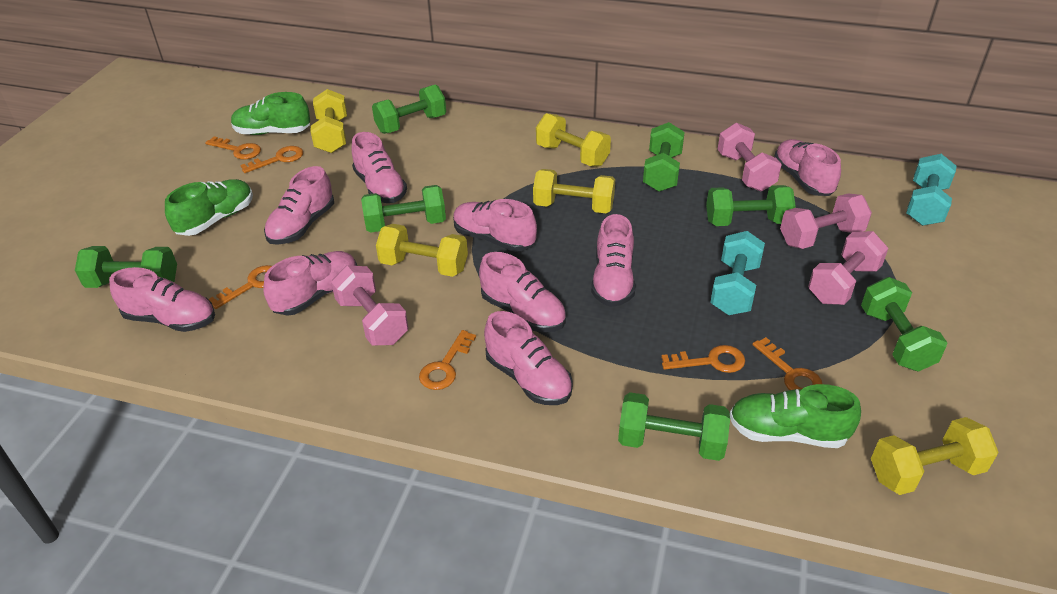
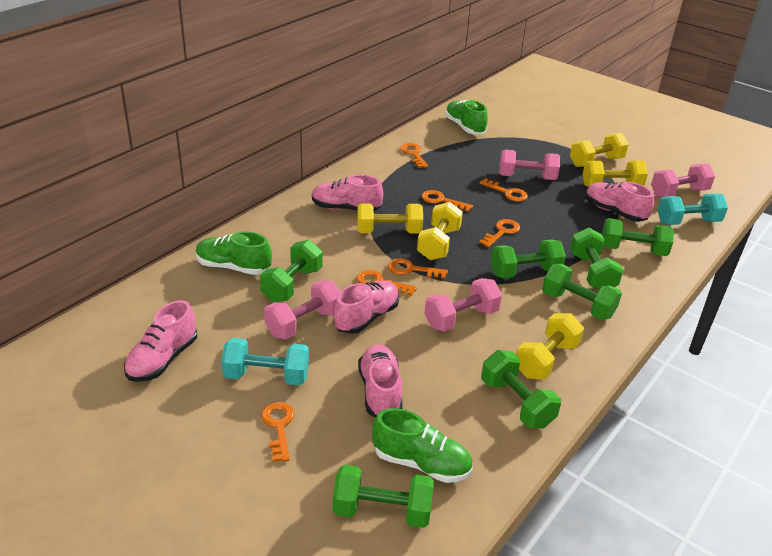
orange key: 6 -> 7
pink shoe: 9 -> 5

